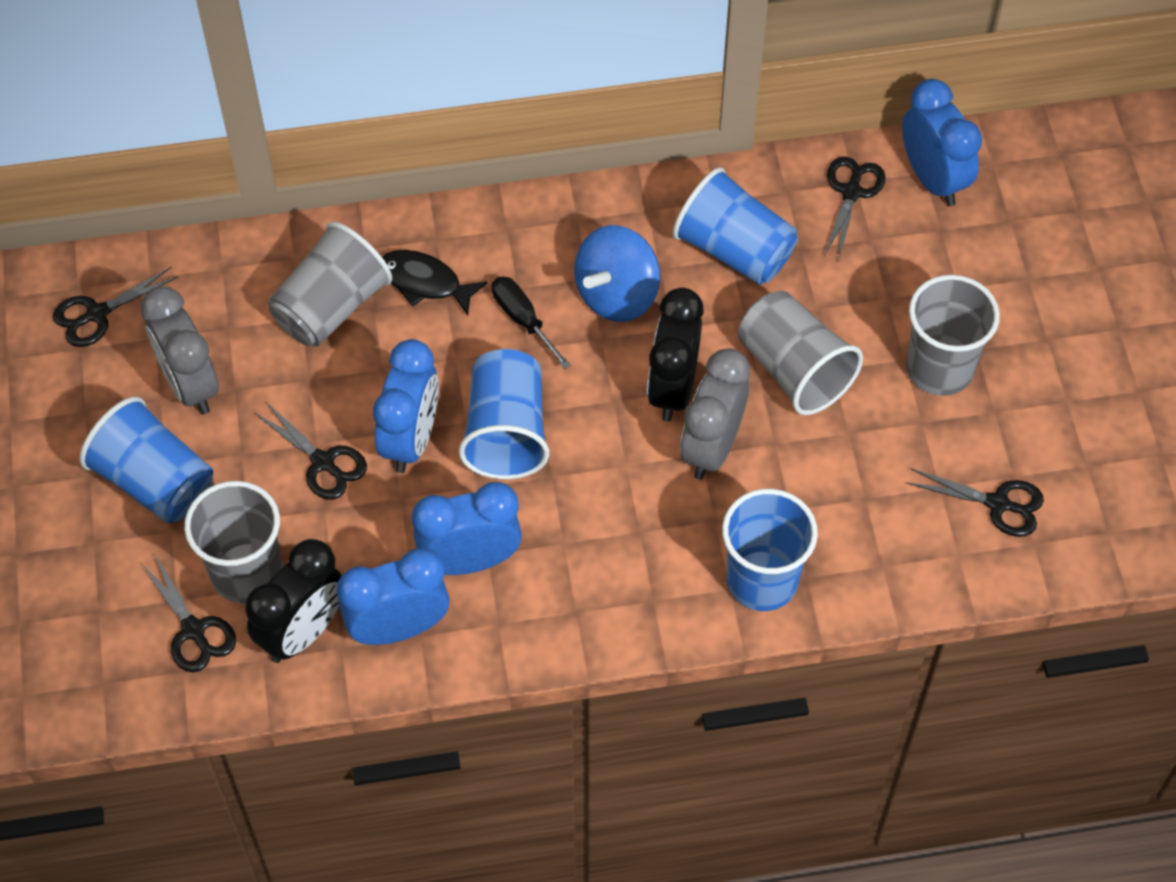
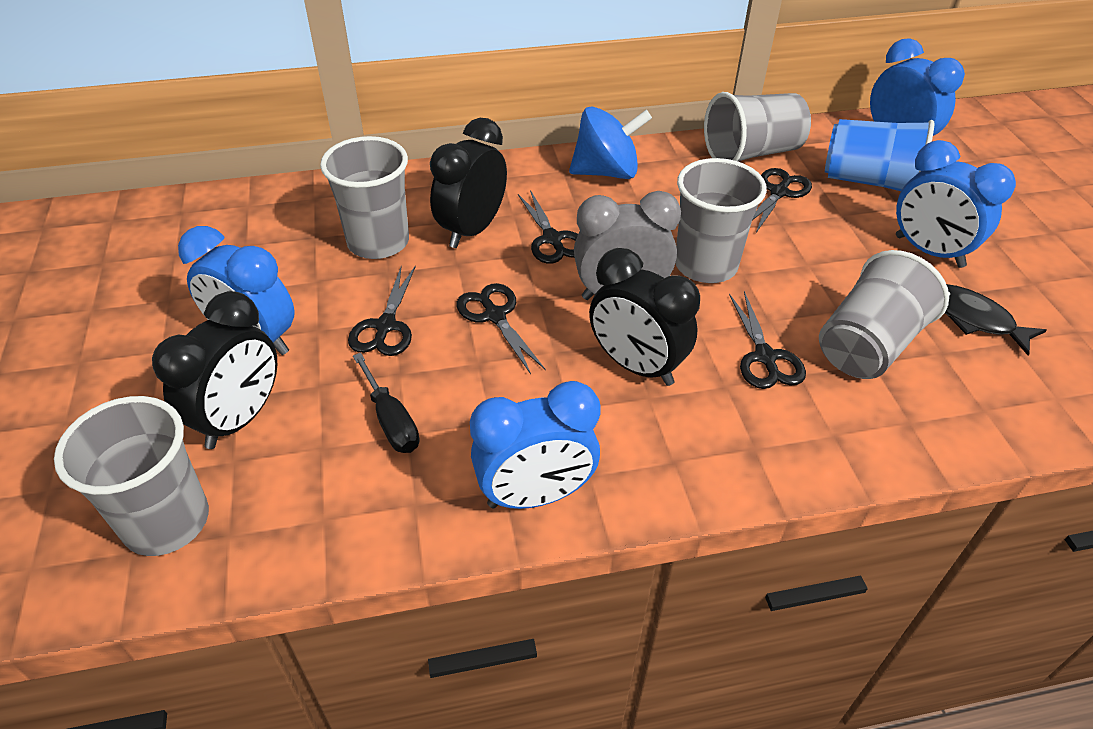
black clock: 2 -> 3
blue cup: 4 -> 1
grey clock: 2 -> 1
grey cup: 4 -> 5

